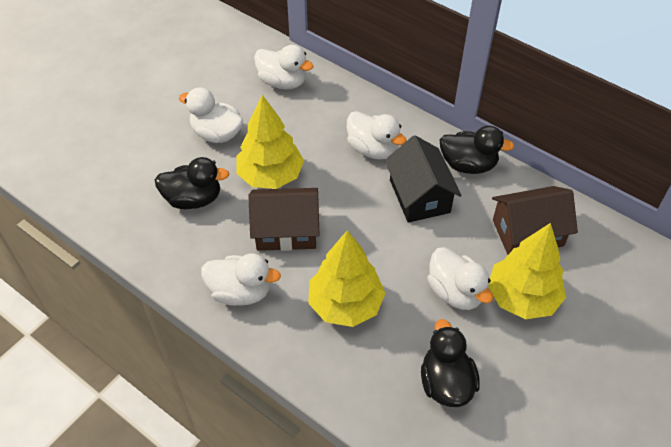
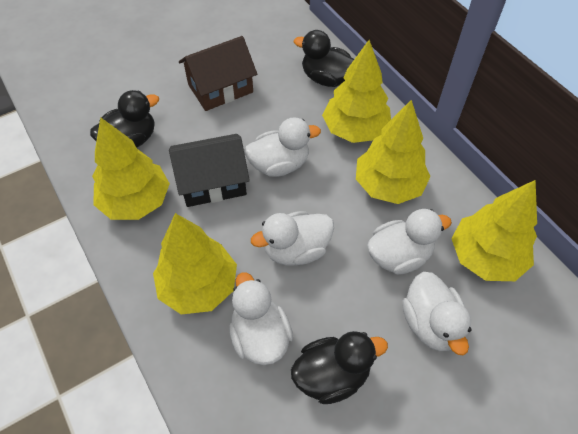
brown house: 2 -> 1
yellow tree: 3 -> 5

